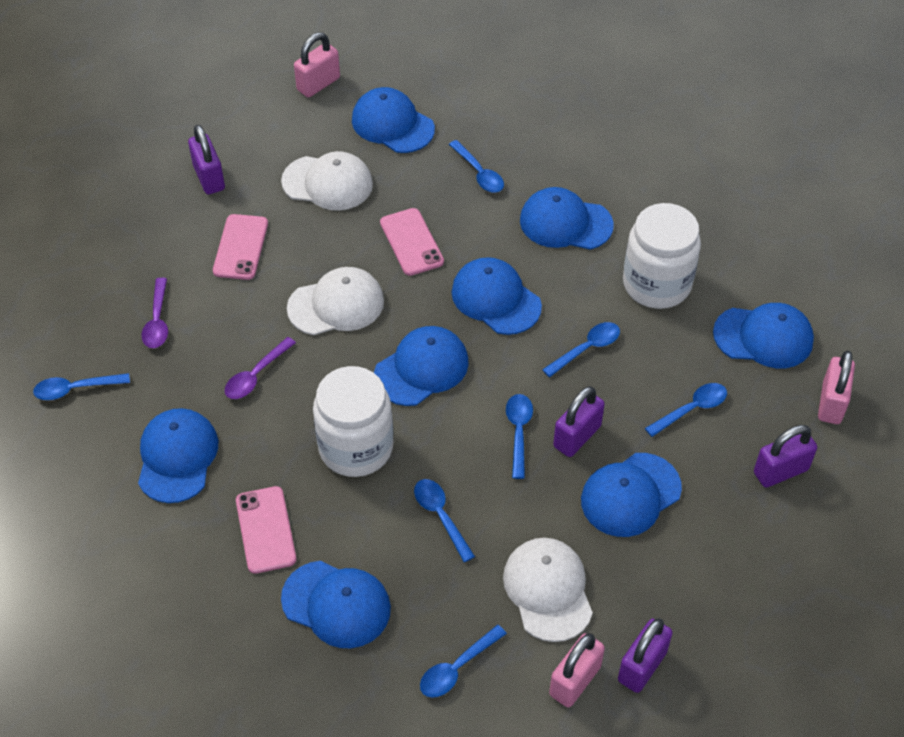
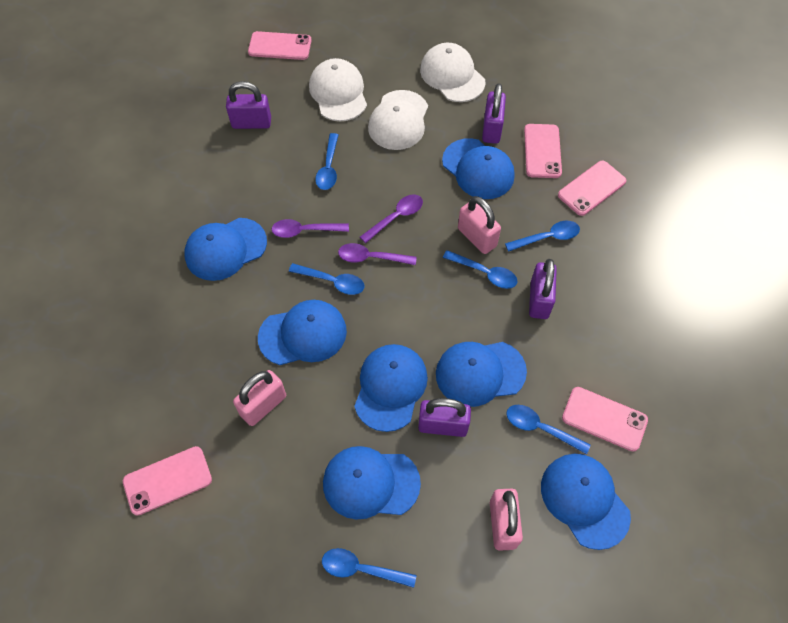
blue cap: 8 -> 7
blue spoon: 7 -> 6
pink phone: 3 -> 5
purple spoon: 2 -> 3
white jar: 2 -> 0

